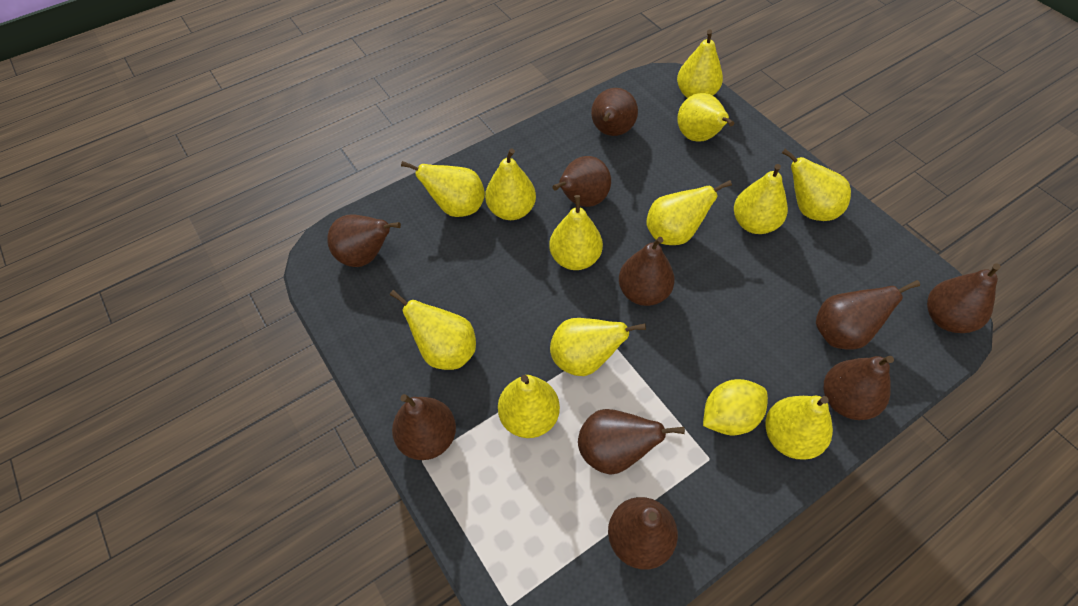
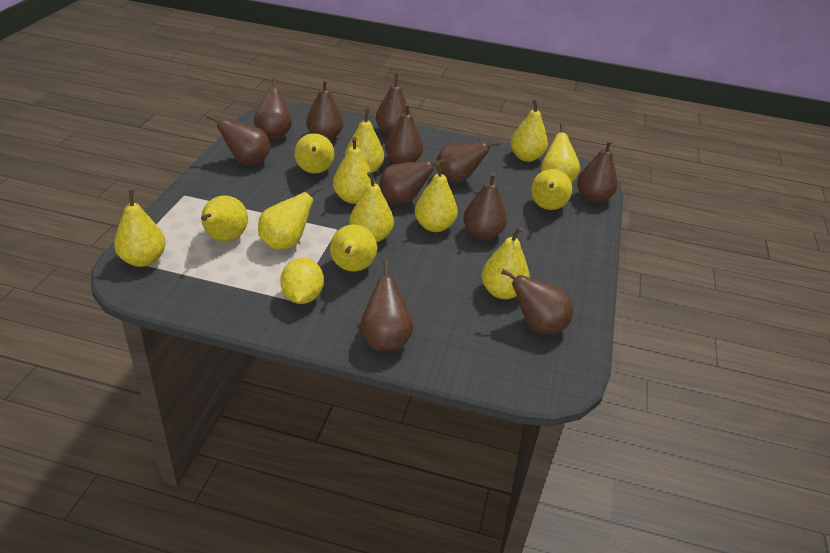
brown pear: 10 -> 11
yellow pear: 12 -> 13

